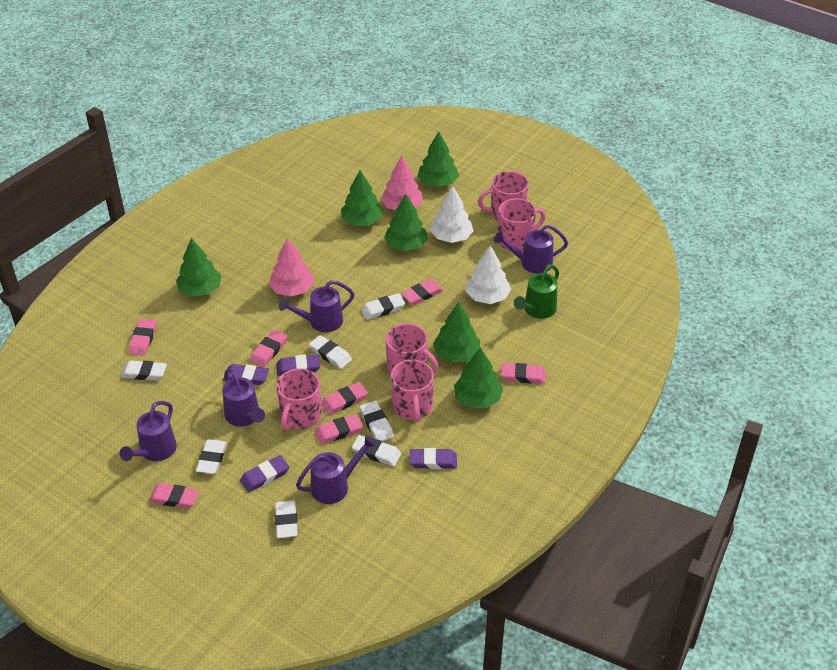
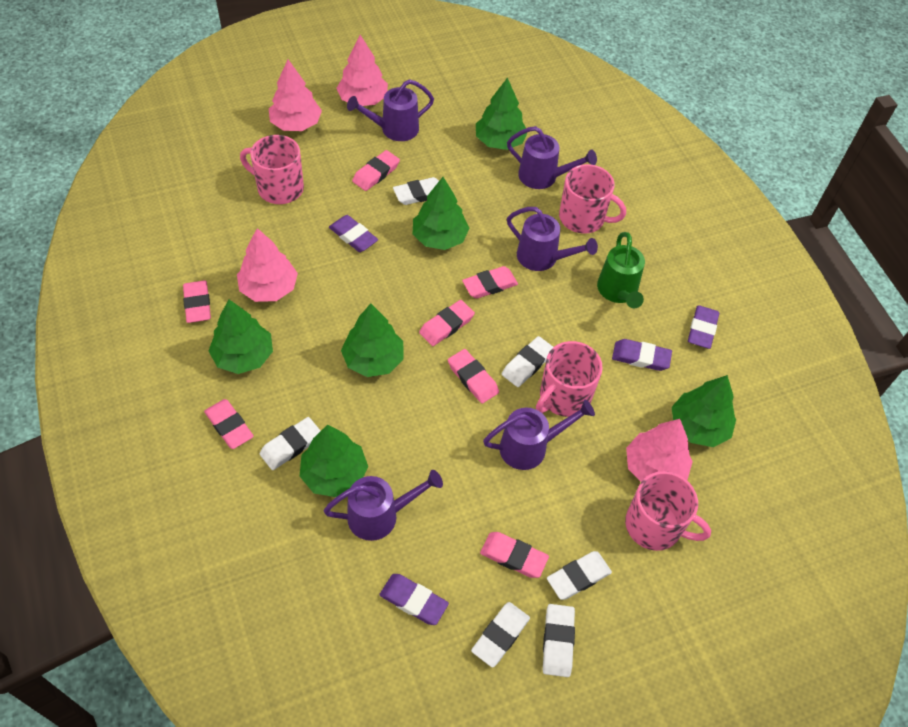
pink mug: 5 -> 4
pink tree: 2 -> 4
white eraser: 7 -> 6
white tree: 2 -> 0

